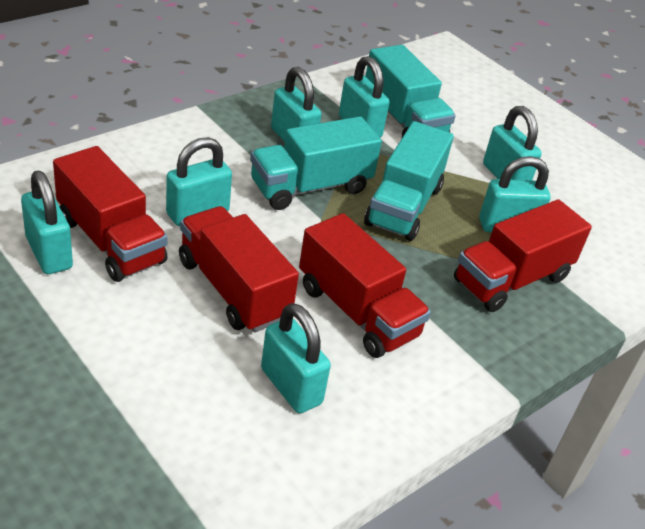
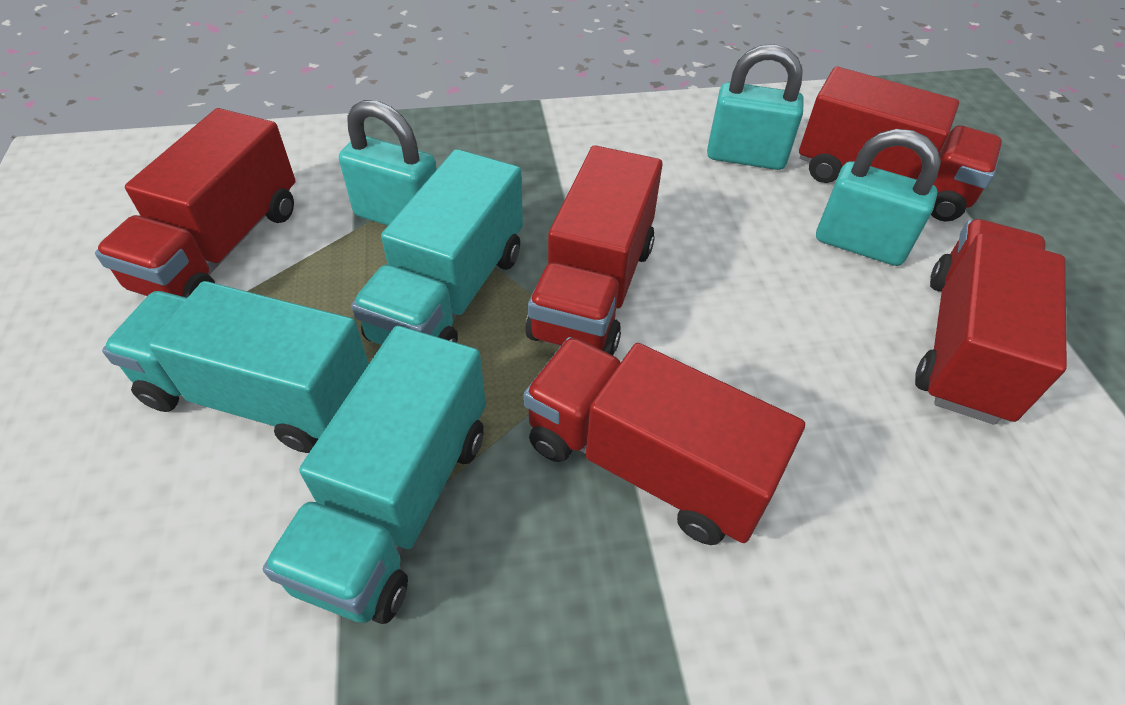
red truck: 4 -> 5
turquoise padlock: 7 -> 3

